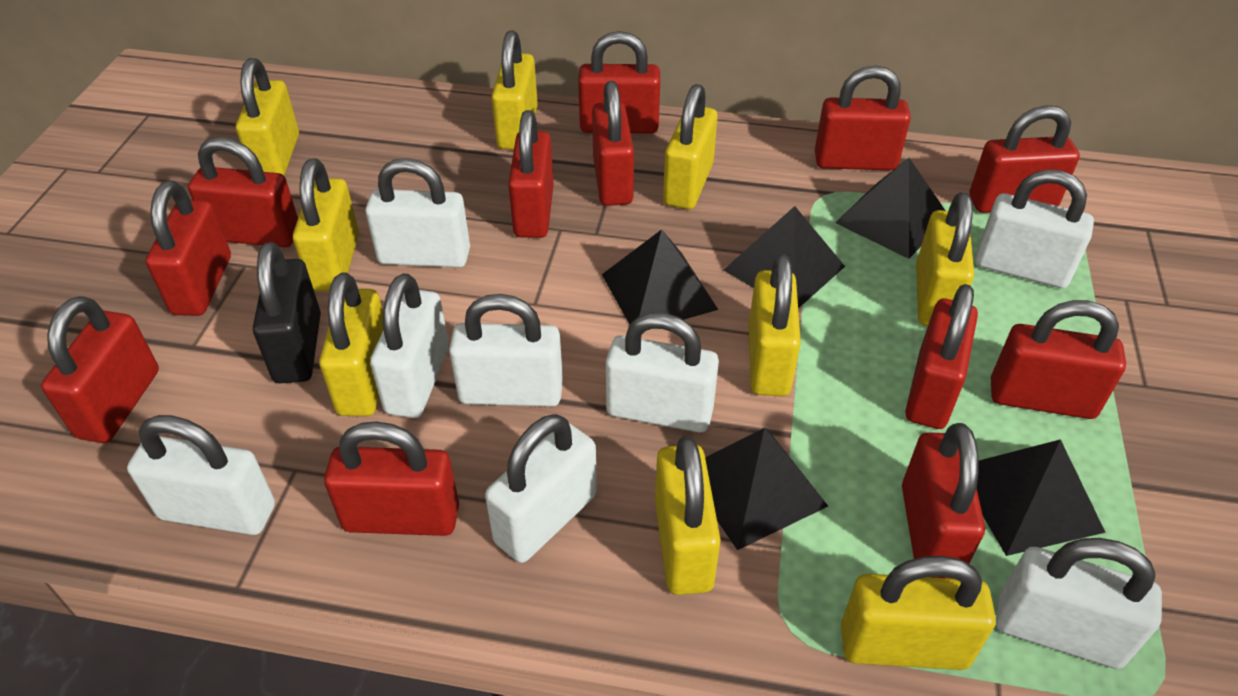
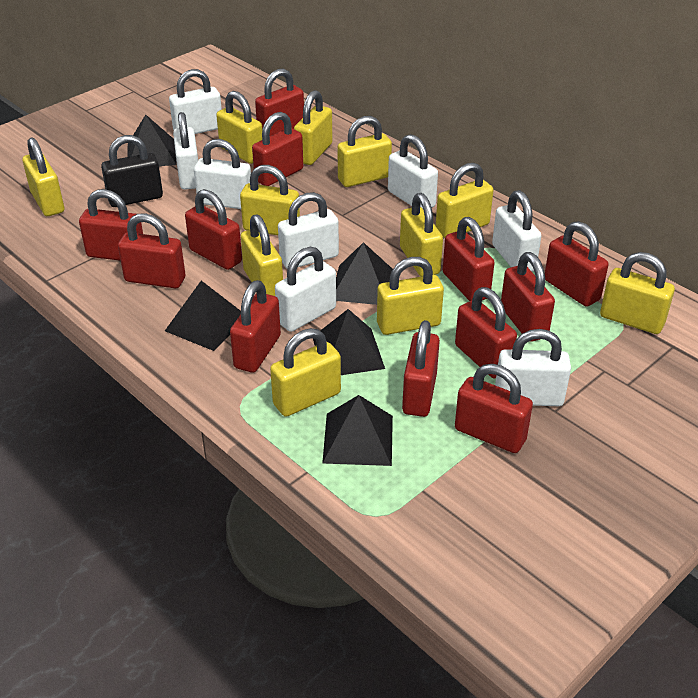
yellow padlock: 9 -> 11

